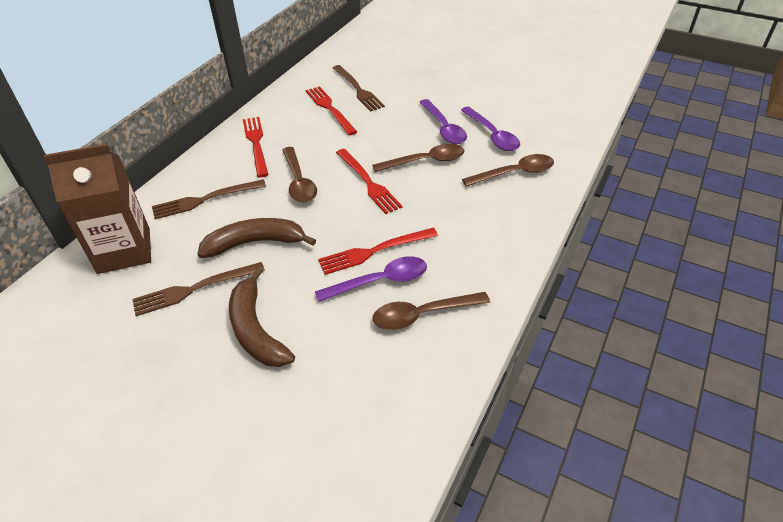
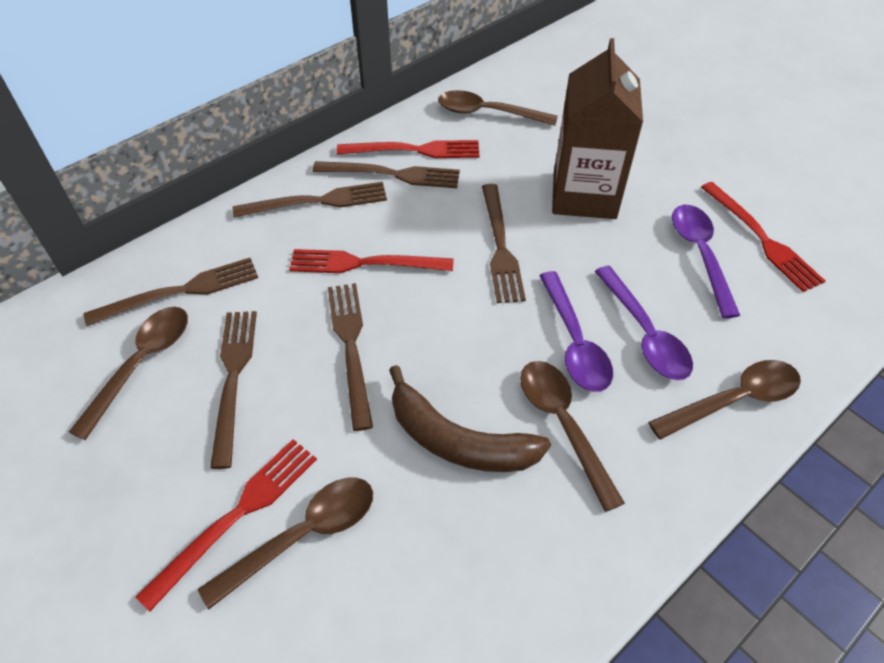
brown banana: 2 -> 1
brown fork: 3 -> 6
brown spoon: 4 -> 5

